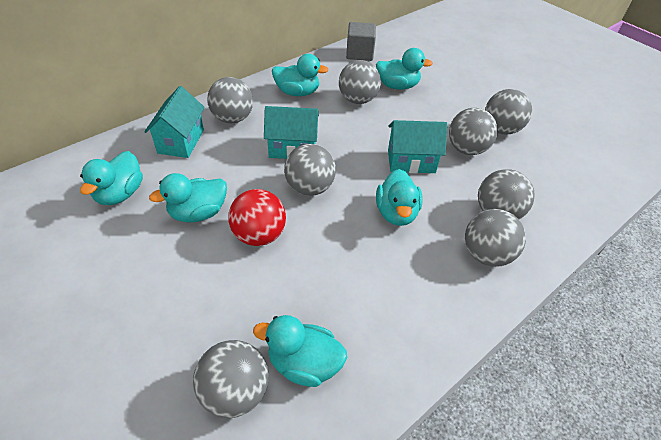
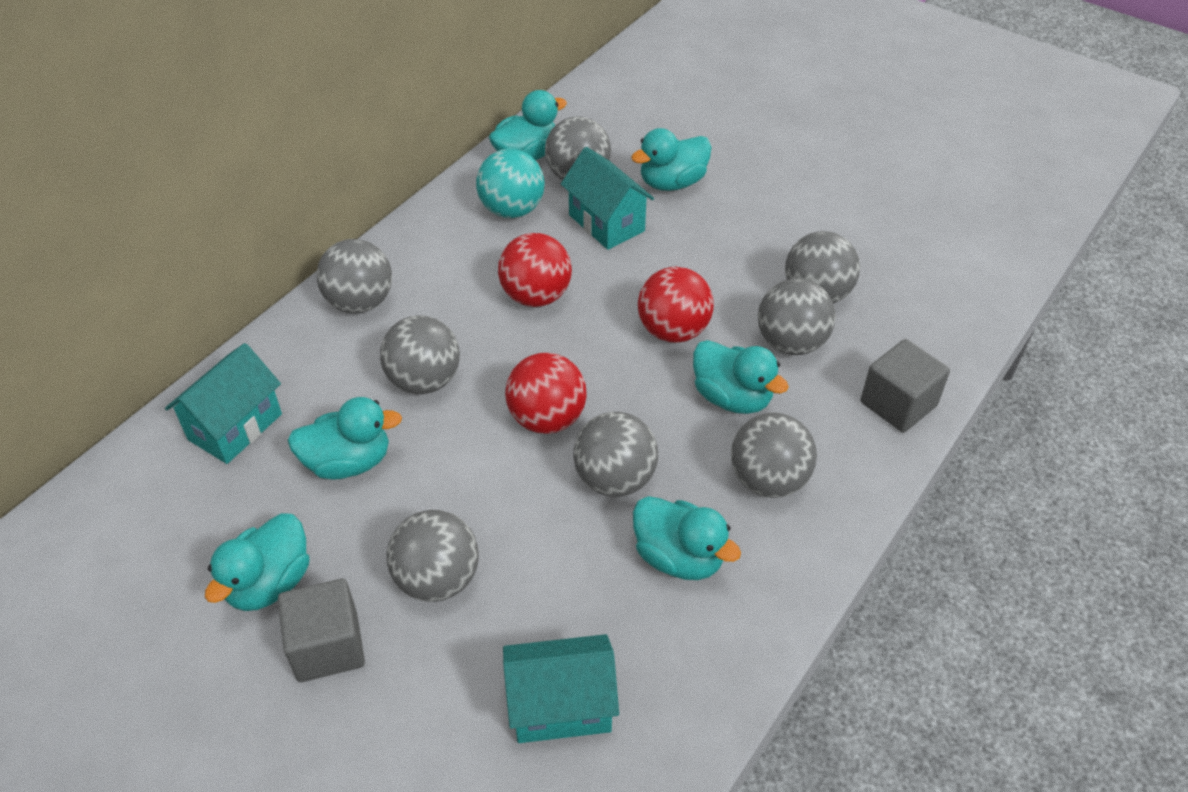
grey cube: 1 -> 2
red ball: 1 -> 3
turquoise ball: 0 -> 1

